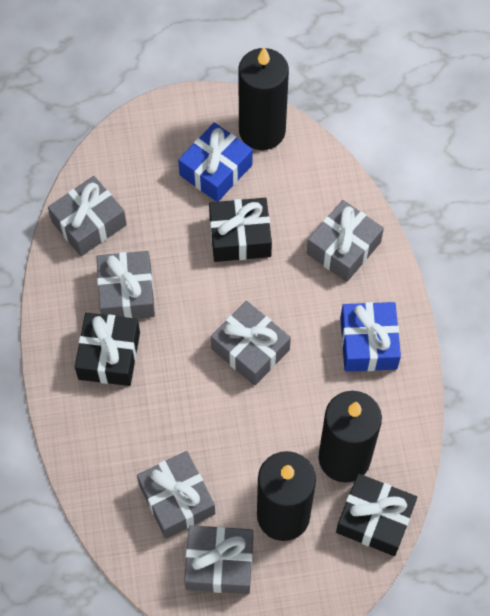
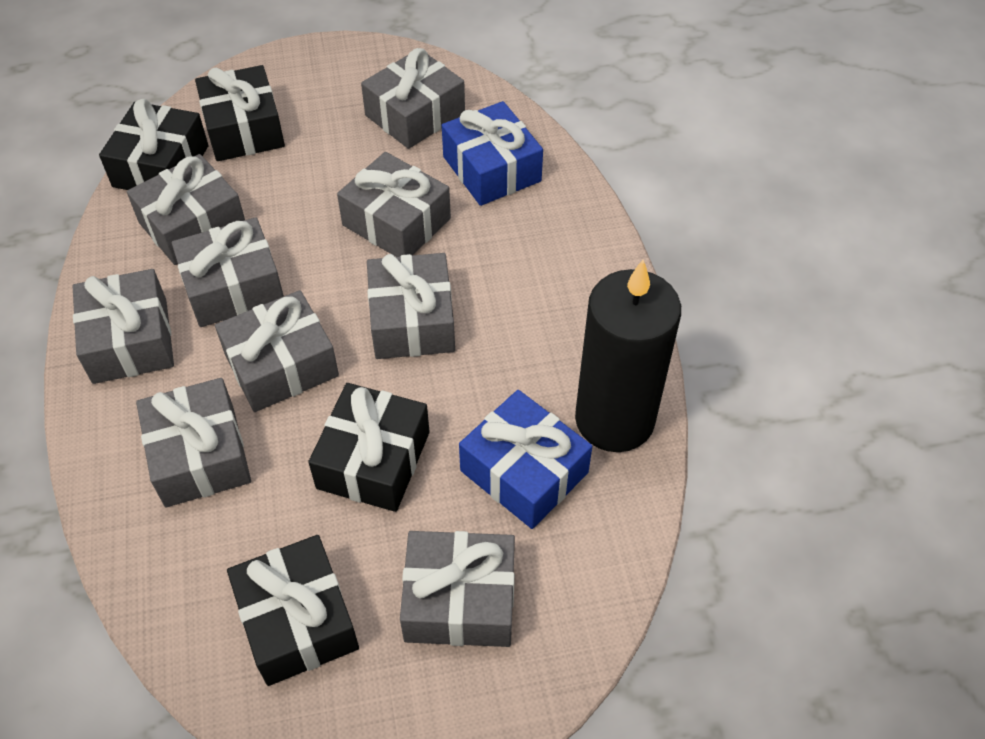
black candle: 3 -> 1
black gift: 3 -> 4
grey gift: 6 -> 9

